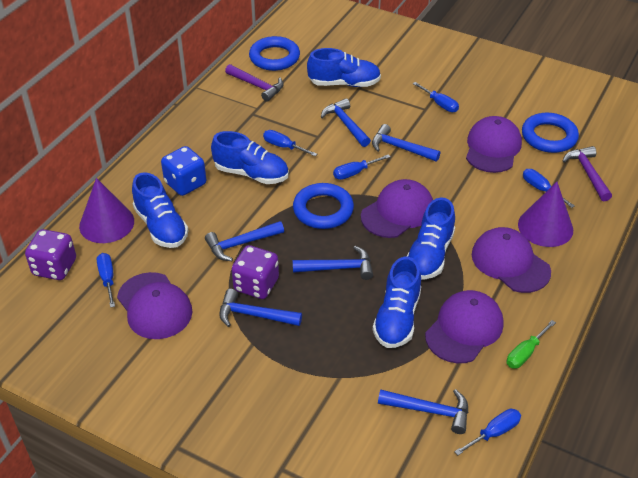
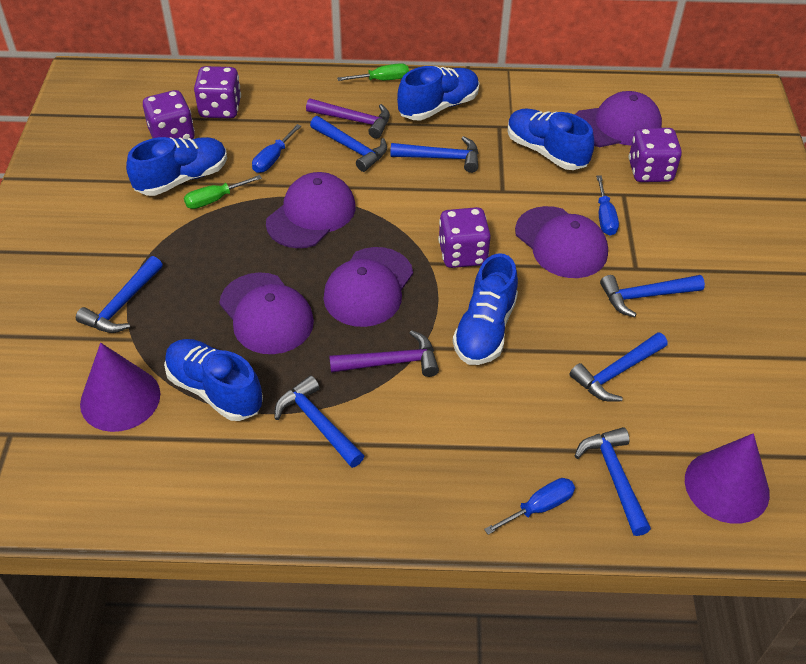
blue dice: 1 -> 0
blue hammer: 6 -> 7
blue ring: 3 -> 0
blue screwdriver: 6 -> 3
green screwdriver: 1 -> 2
purple dice: 2 -> 4

